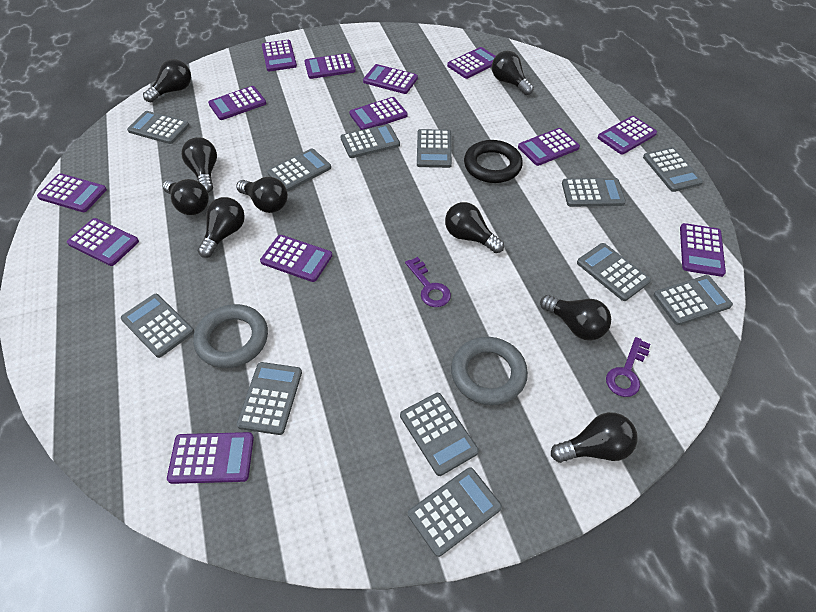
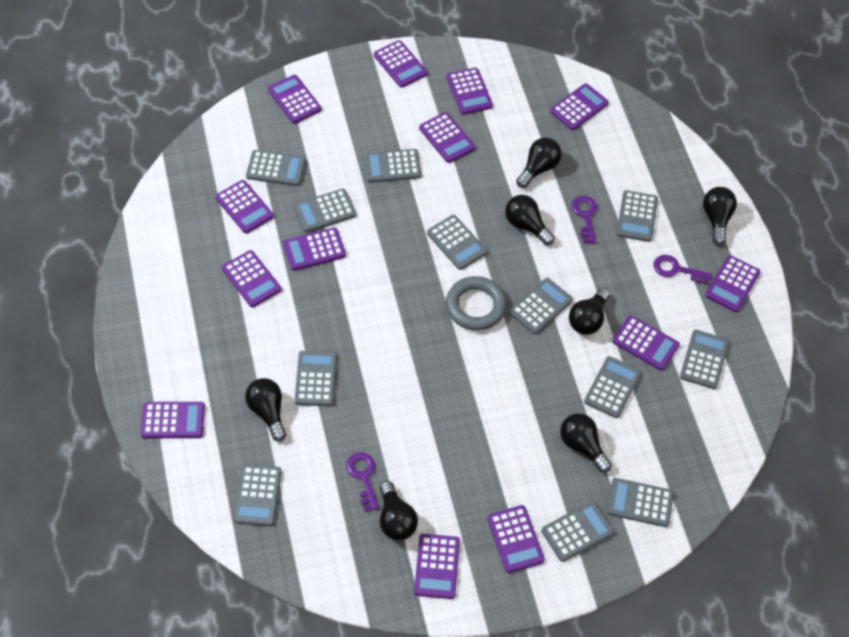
black light bulb: 9 -> 7
black ring: 1 -> 0
grey ring: 2 -> 1
purple key: 2 -> 3

